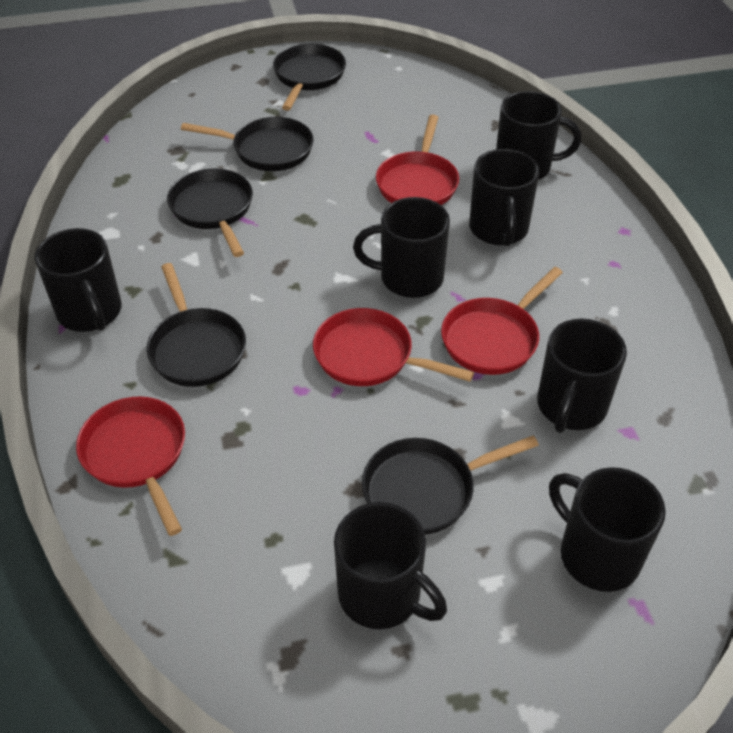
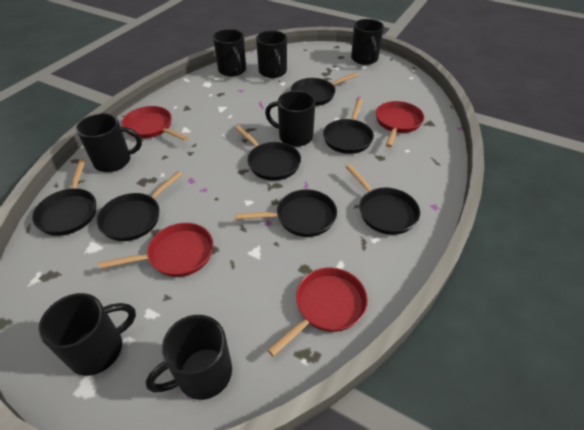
black pan: 5 -> 7

